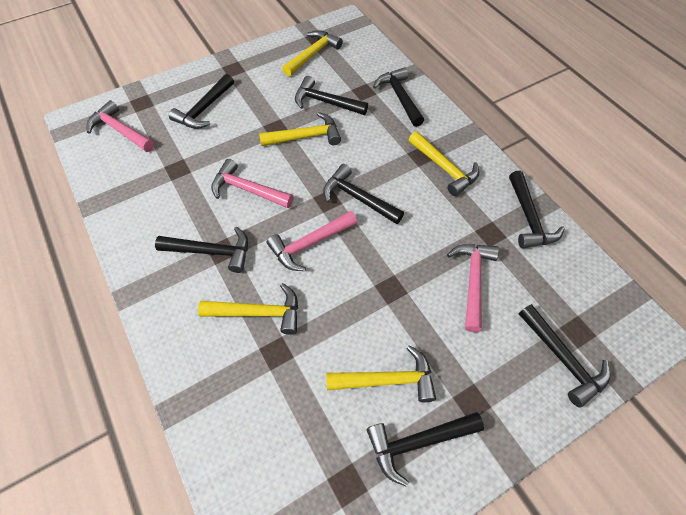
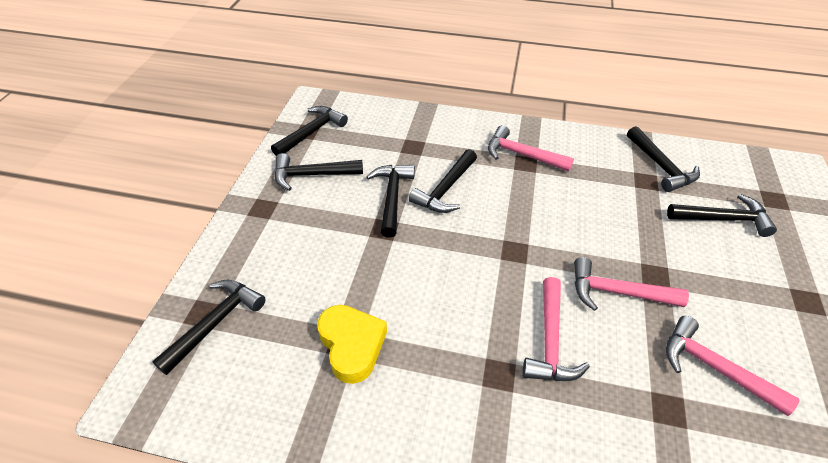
black hammer: 8 -> 7
yellow hammer: 5 -> 0
yellow heart: 0 -> 1

